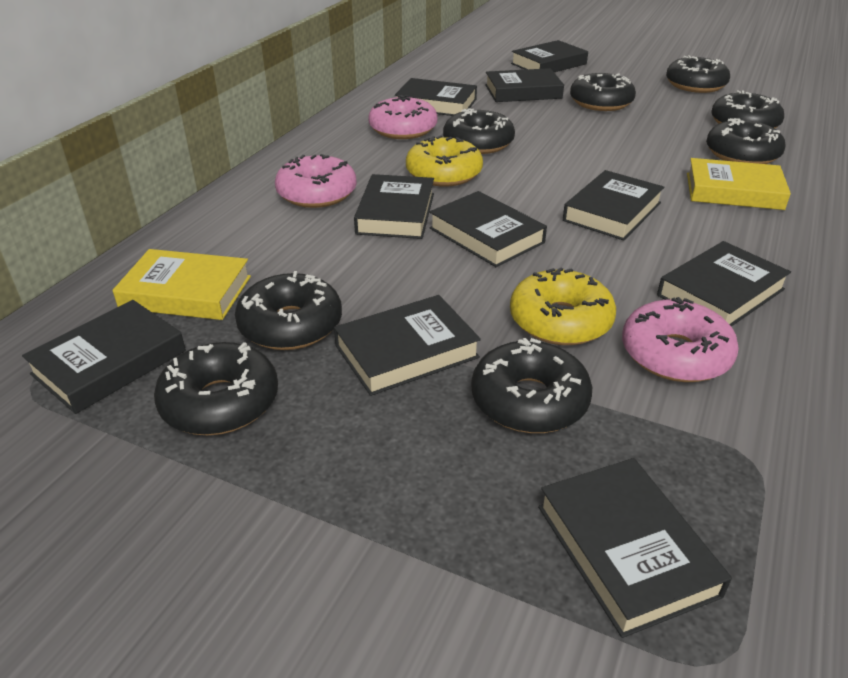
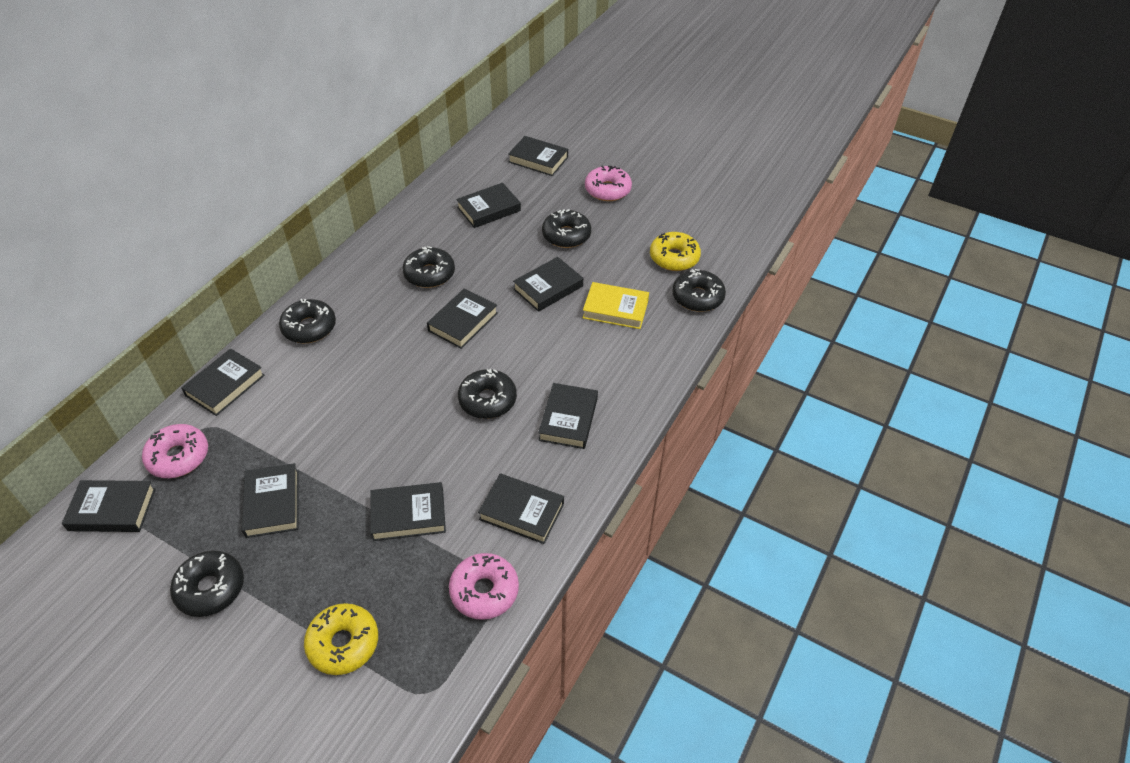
black donut: 8 -> 6
yellow book: 2 -> 1

